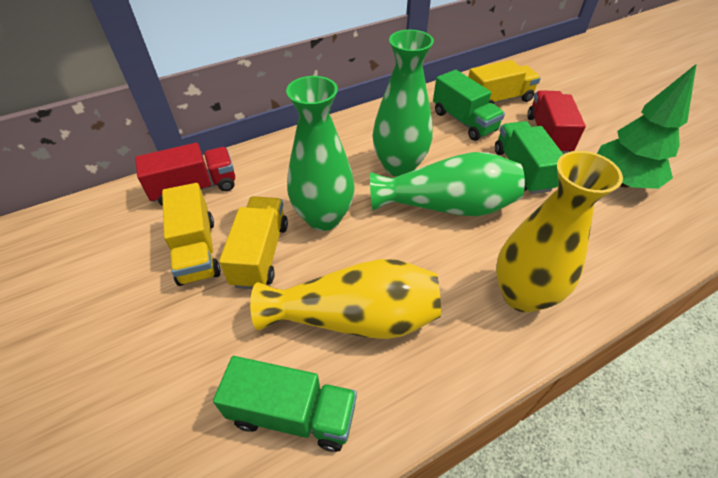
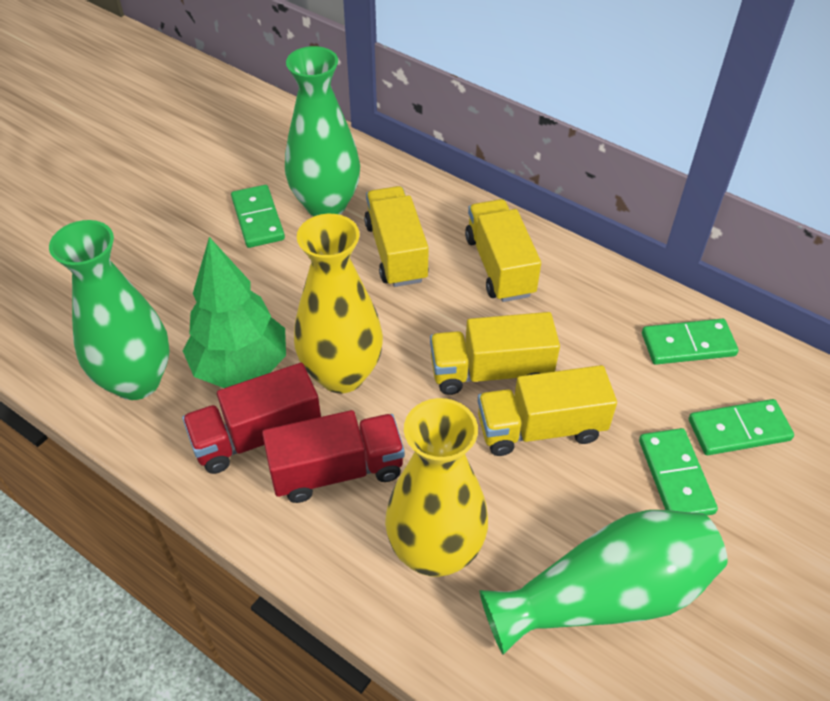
green domino: 0 -> 4
green truck: 3 -> 0
yellow truck: 3 -> 4

